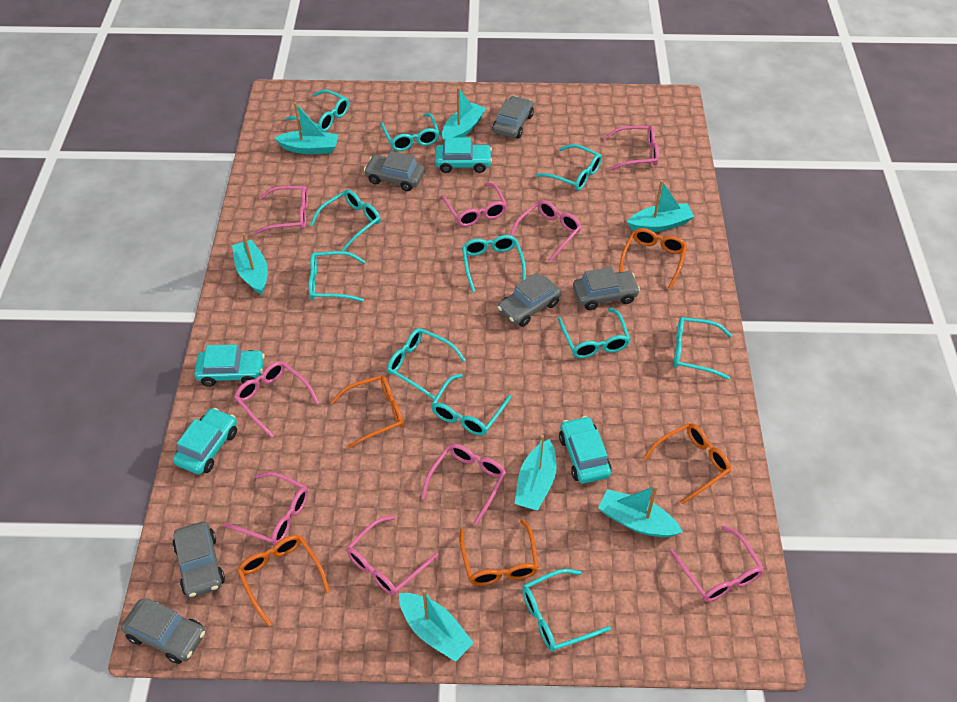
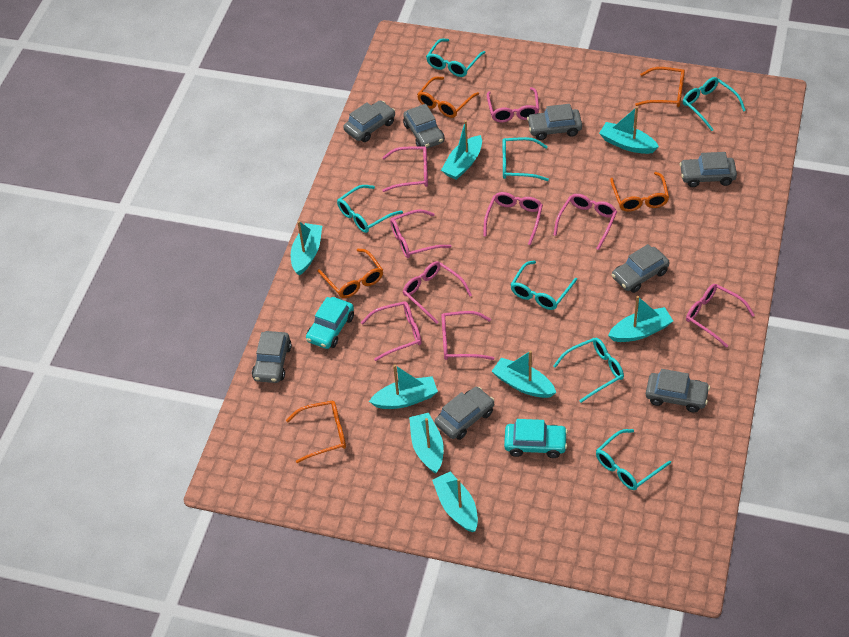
grey car: 6 -> 8
turquoise boat: 7 -> 8
turquoise car: 4 -> 2
turquoise glasses: 11 -> 7

